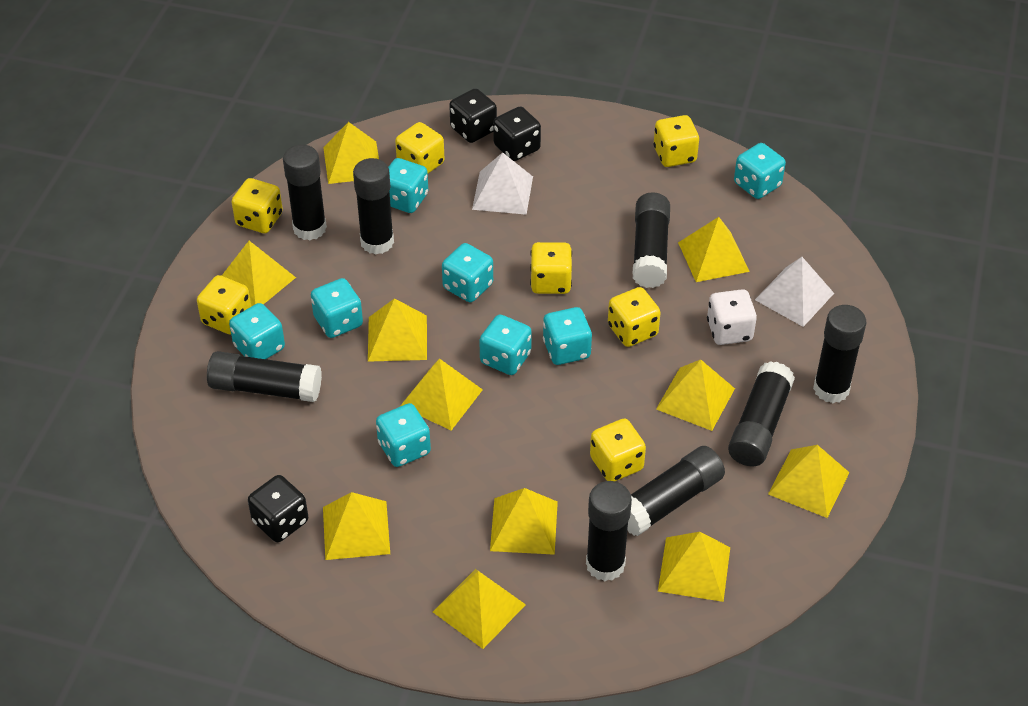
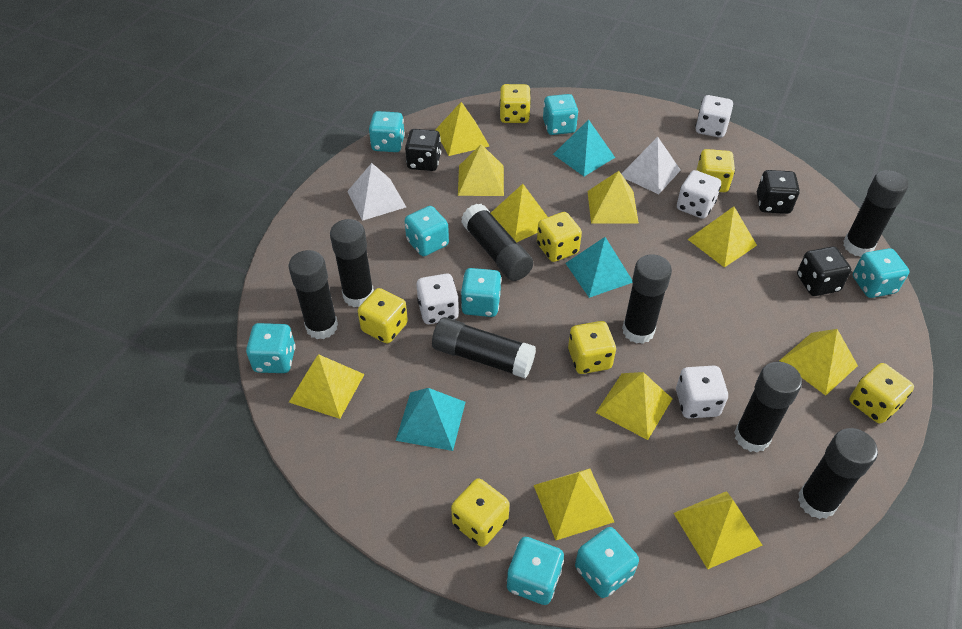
turquoise pyramid: 0 -> 3
white dice: 1 -> 4
yellow pyramid: 11 -> 10

